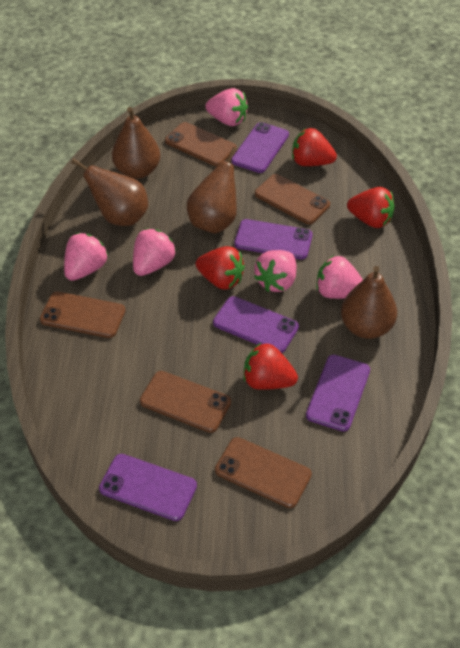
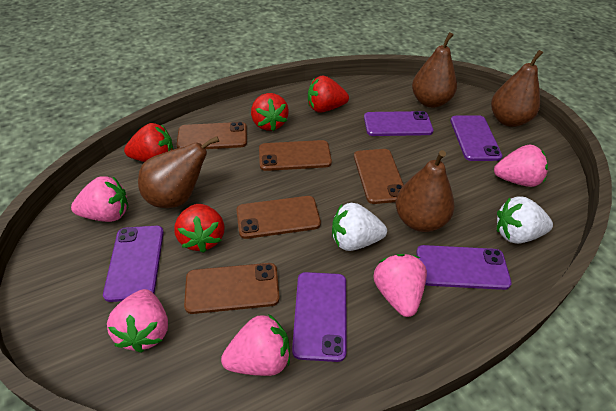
white strawberry: 0 -> 2

